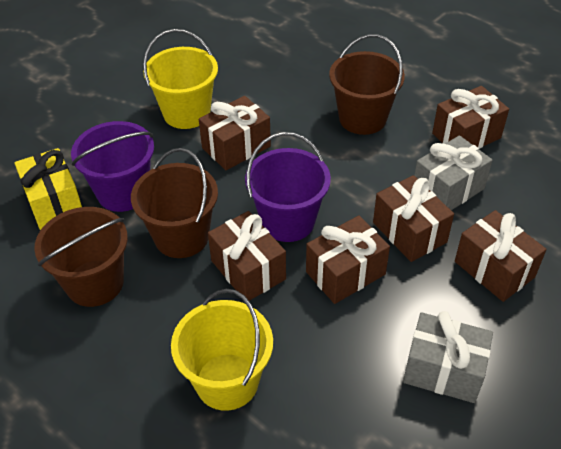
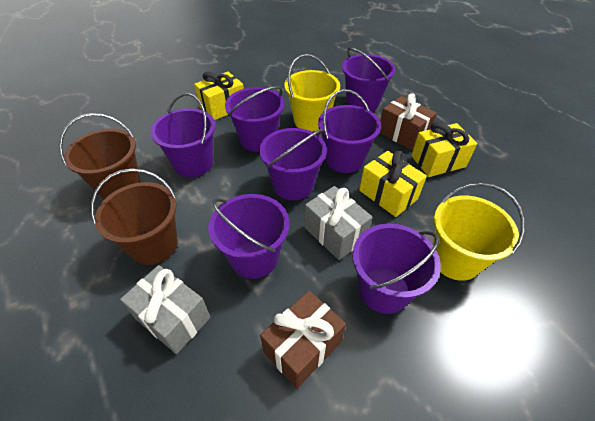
brown bucket: 3 -> 2
brown gift: 6 -> 2
purple bucket: 2 -> 7
yellow gift: 1 -> 3

